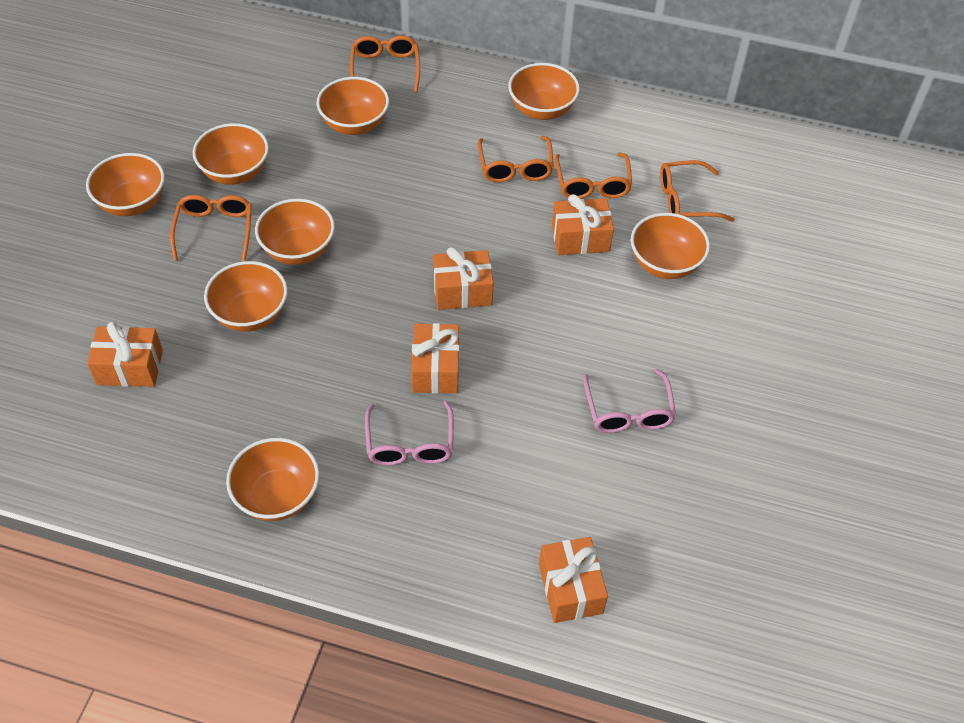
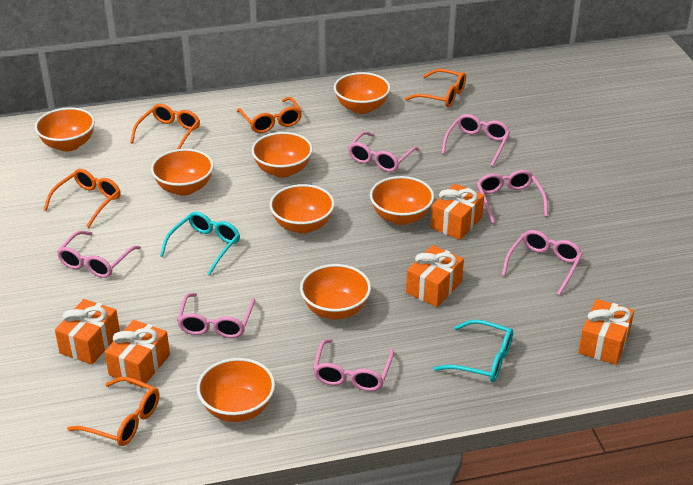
pink glasses: 2 -> 7
turquoise glasses: 0 -> 2

